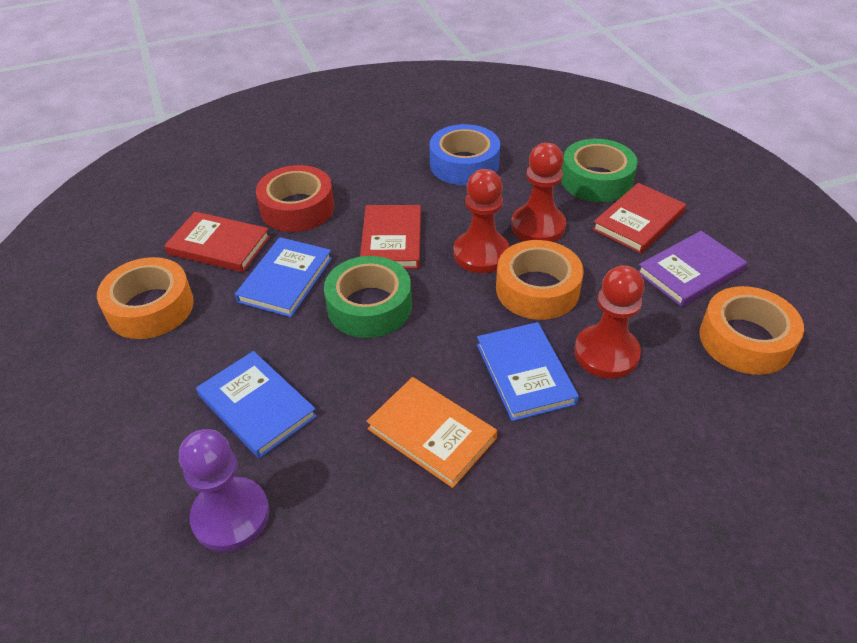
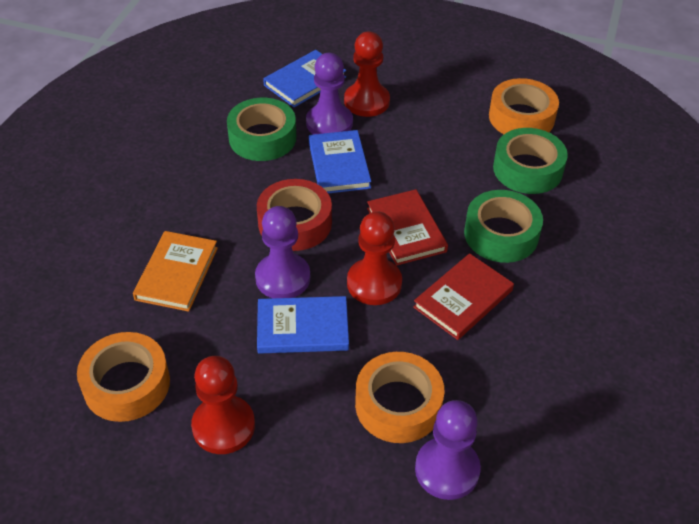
blue tape: 1 -> 0
green tape: 2 -> 3
purple book: 1 -> 0
purple pawn: 1 -> 3
red book: 3 -> 2

